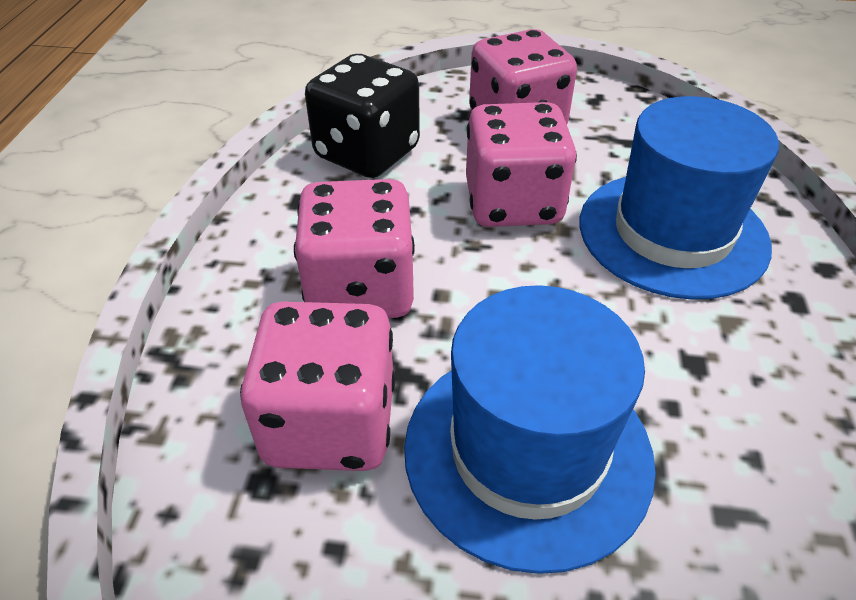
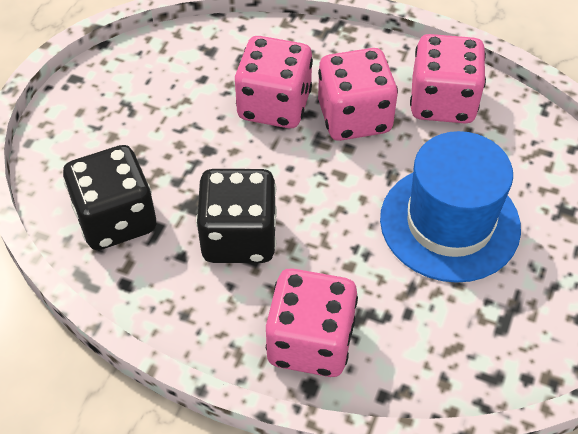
black dice: 1 -> 2
blue hat: 2 -> 1

